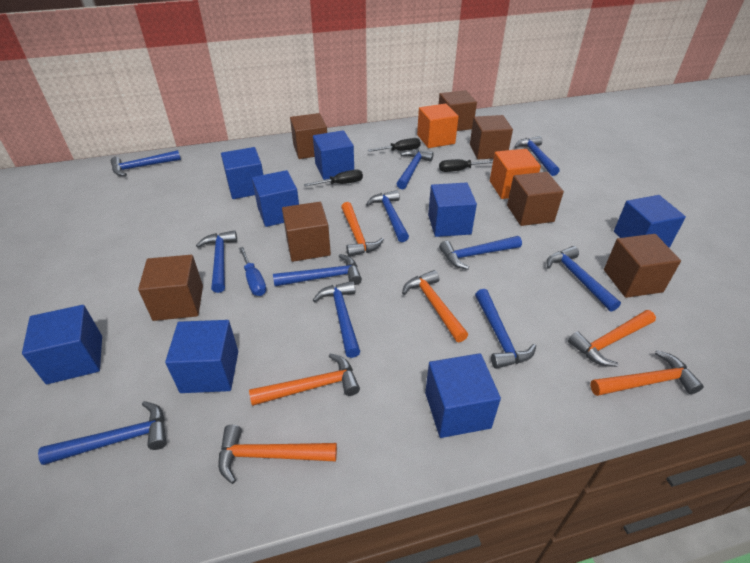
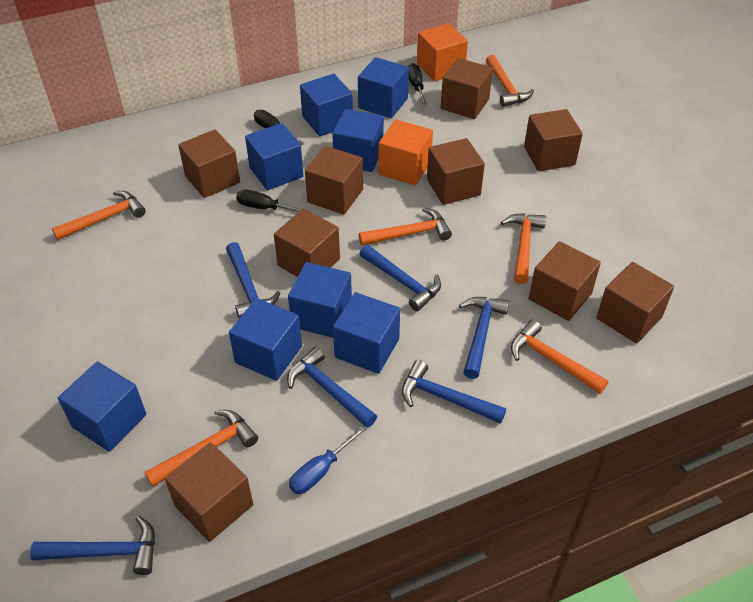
blue hammer: 11 -> 6
brown cube: 7 -> 9

